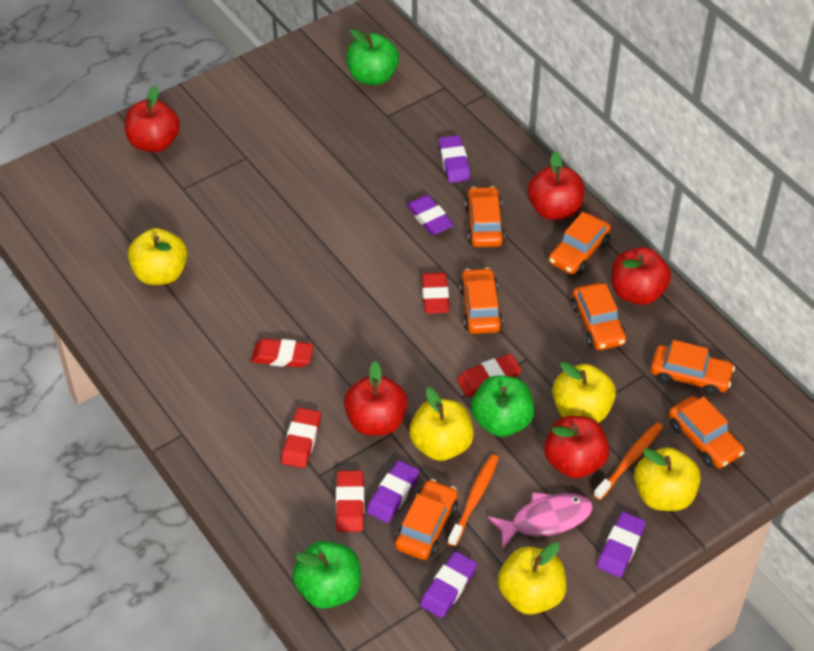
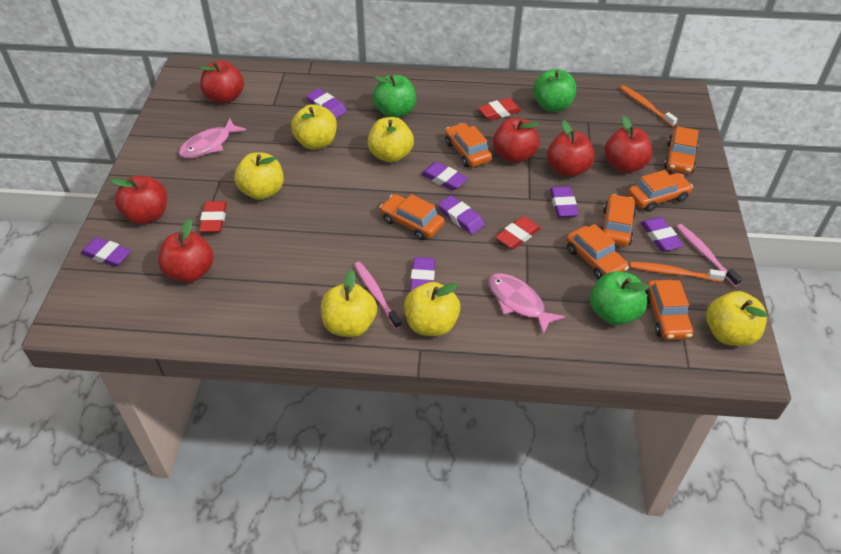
pink fish: 1 -> 2
pink toothbrush: 0 -> 2
purple eraser: 5 -> 7
red apple: 5 -> 6
red eraser: 5 -> 3
yellow apple: 5 -> 6

